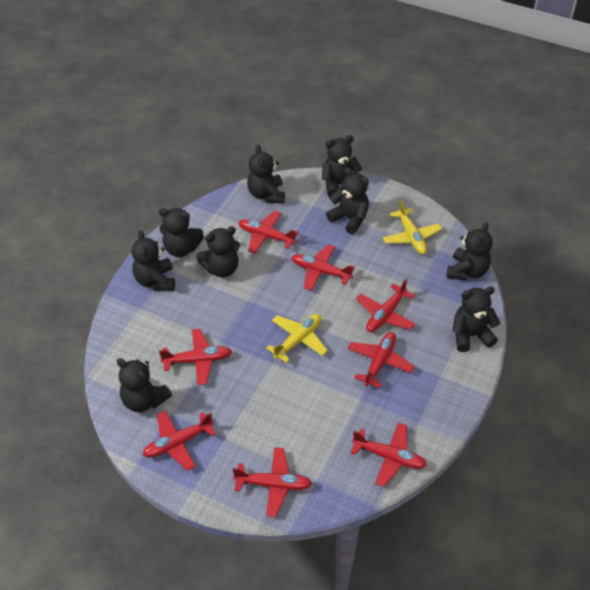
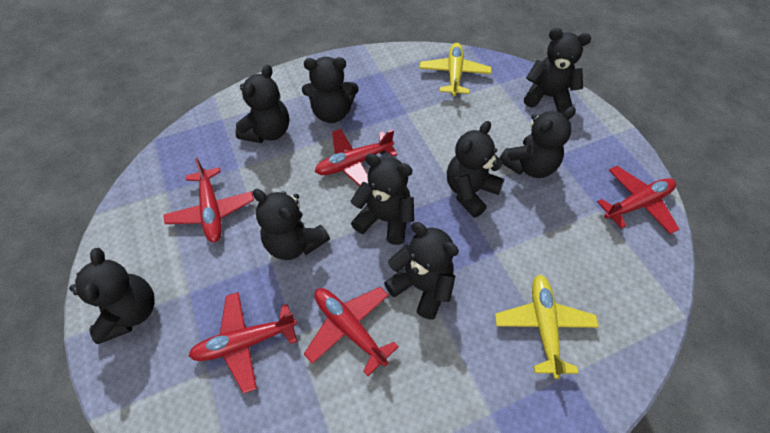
red plane: 8 -> 5

